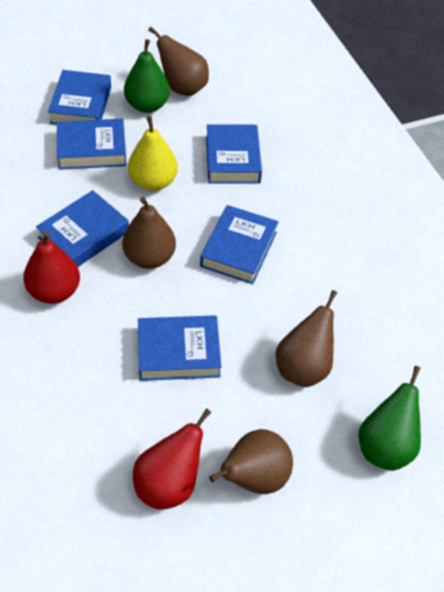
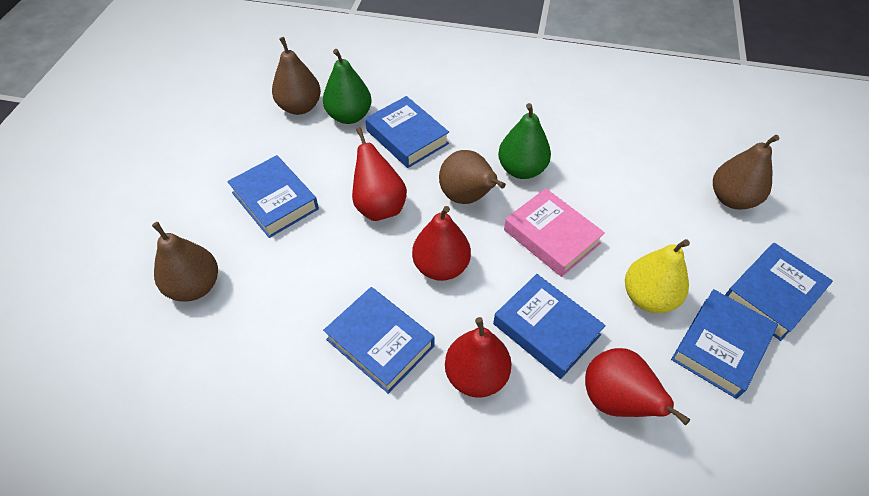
pink book: 0 -> 1
red pear: 2 -> 4

